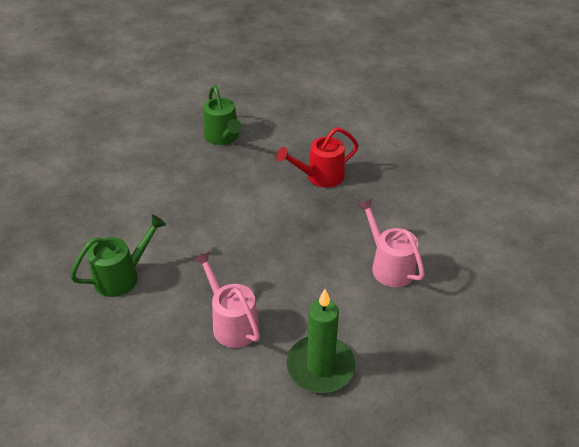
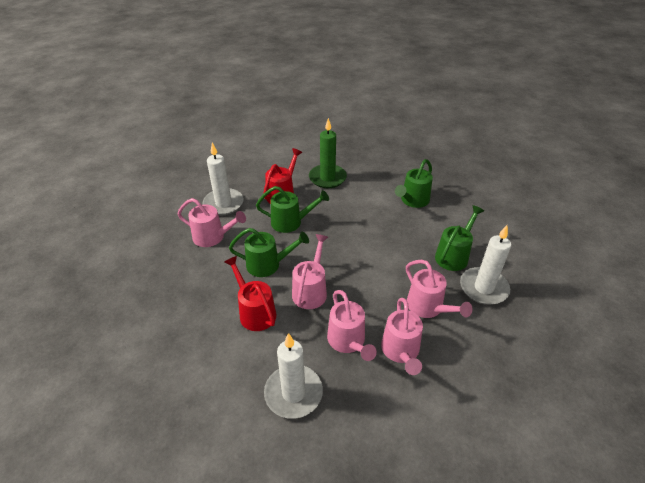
green watering can: 2 -> 4
pink watering can: 2 -> 5
red watering can: 1 -> 2
white candle: 0 -> 3

